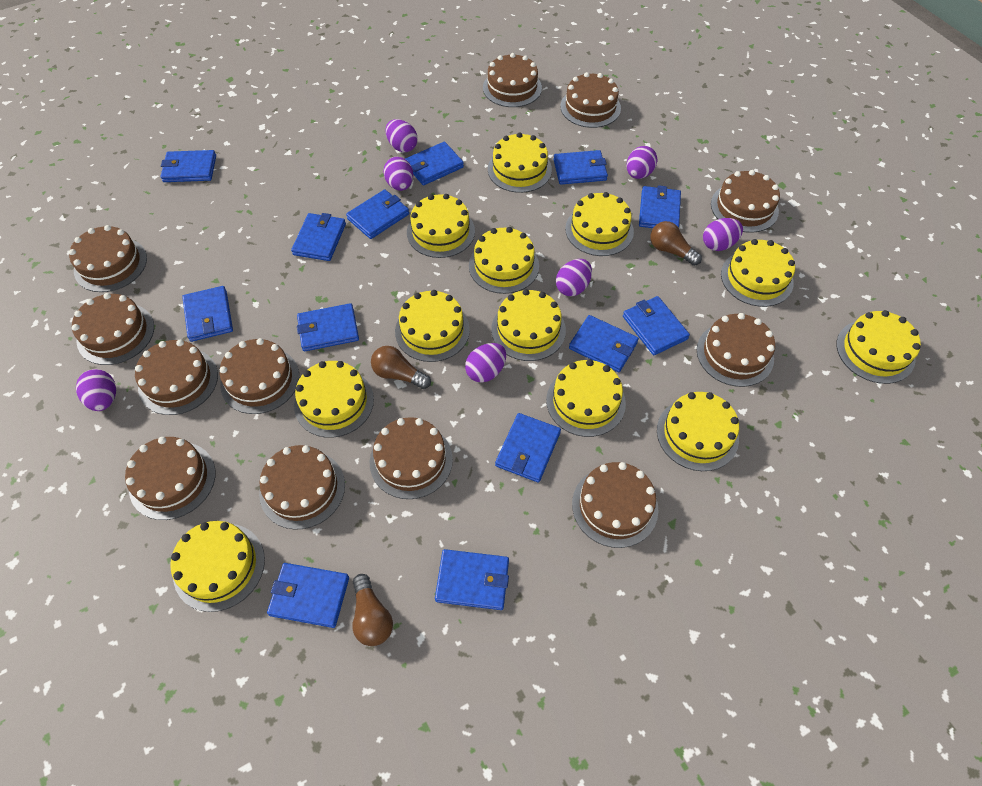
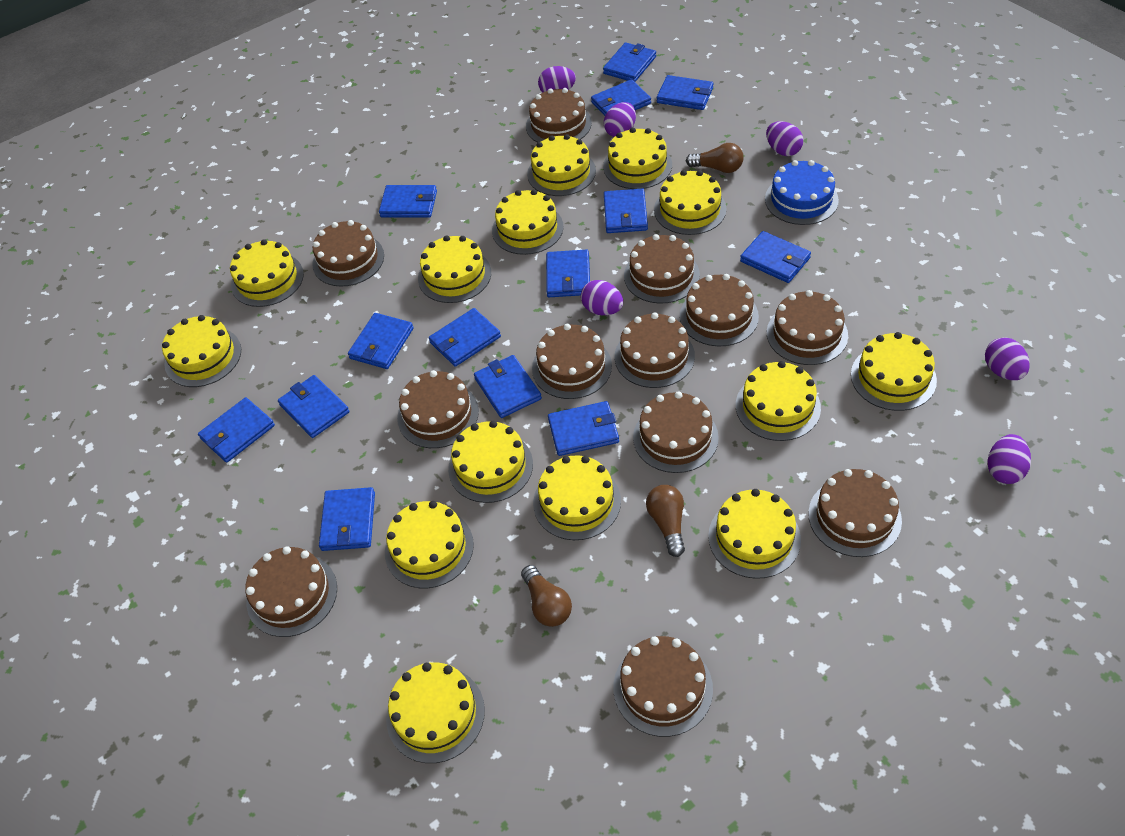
blue cake: 0 -> 1
blue wallet: 13 -> 14
purple egg: 7 -> 6
yellow cake: 12 -> 14

